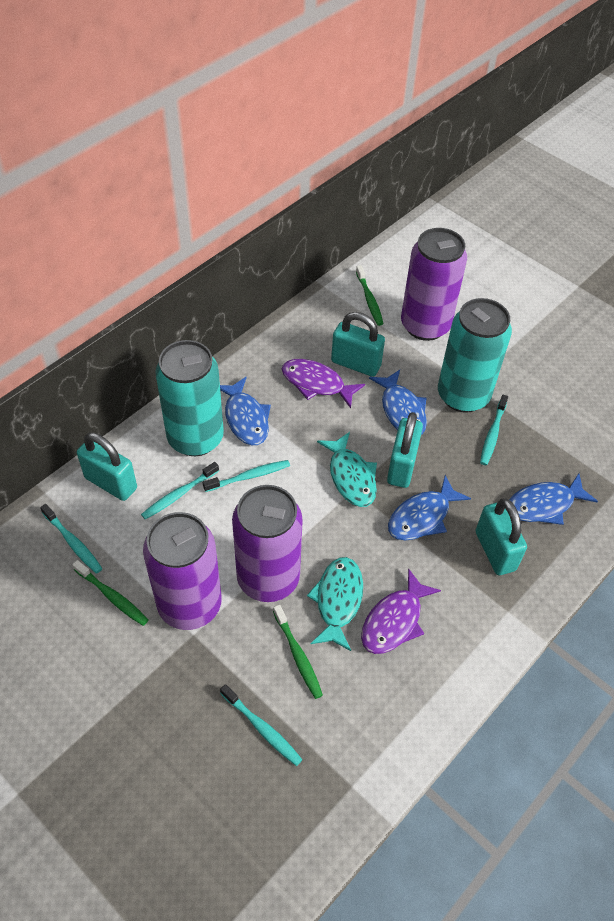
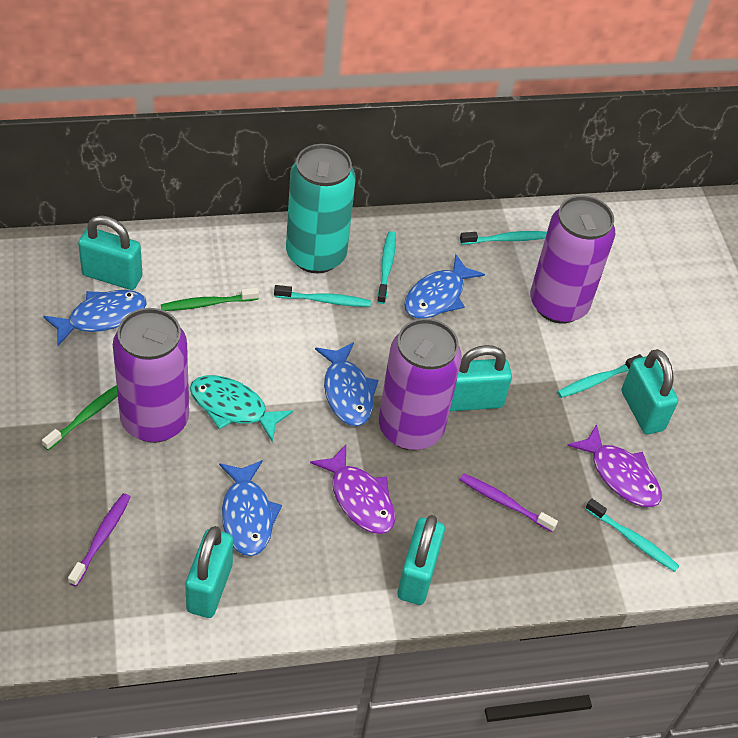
green toothbrush: 3 -> 2
purple toothbrush: 0 -> 2
turquoise can: 2 -> 1
turquoise fish: 2 -> 1
turquoise padlock: 4 -> 5

